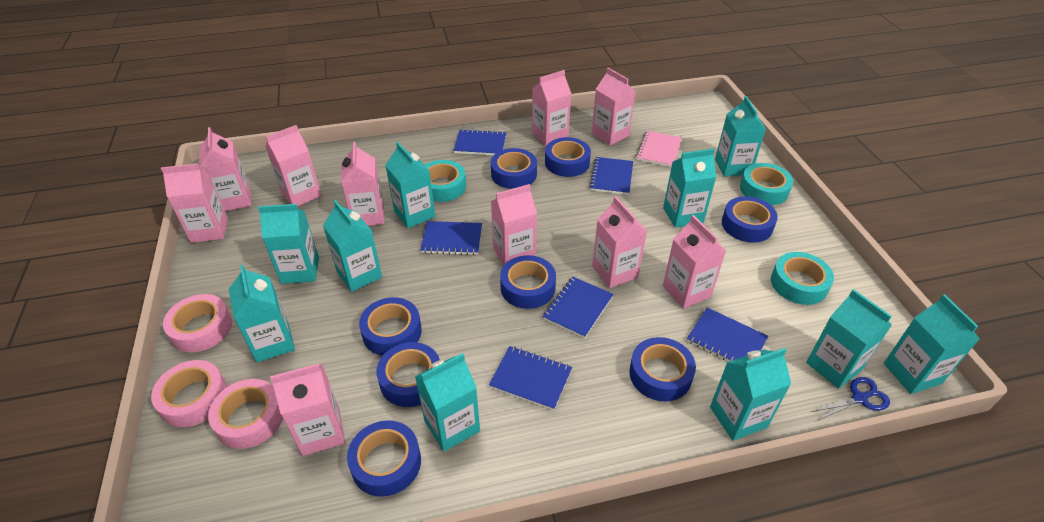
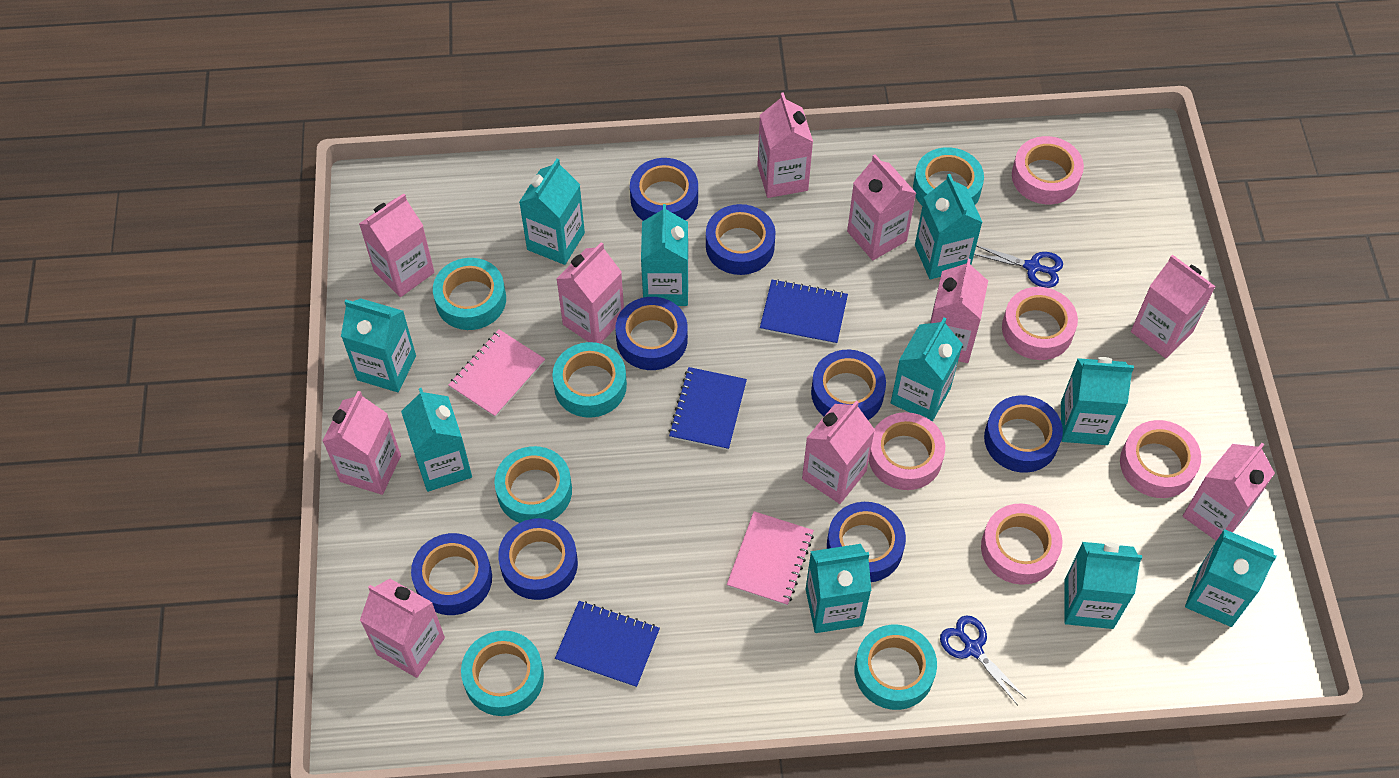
blue notebook: 6 -> 3
blue scissors: 1 -> 2
pink notebook: 1 -> 2
pink tape: 3 -> 5
turquoise tape: 3 -> 6

